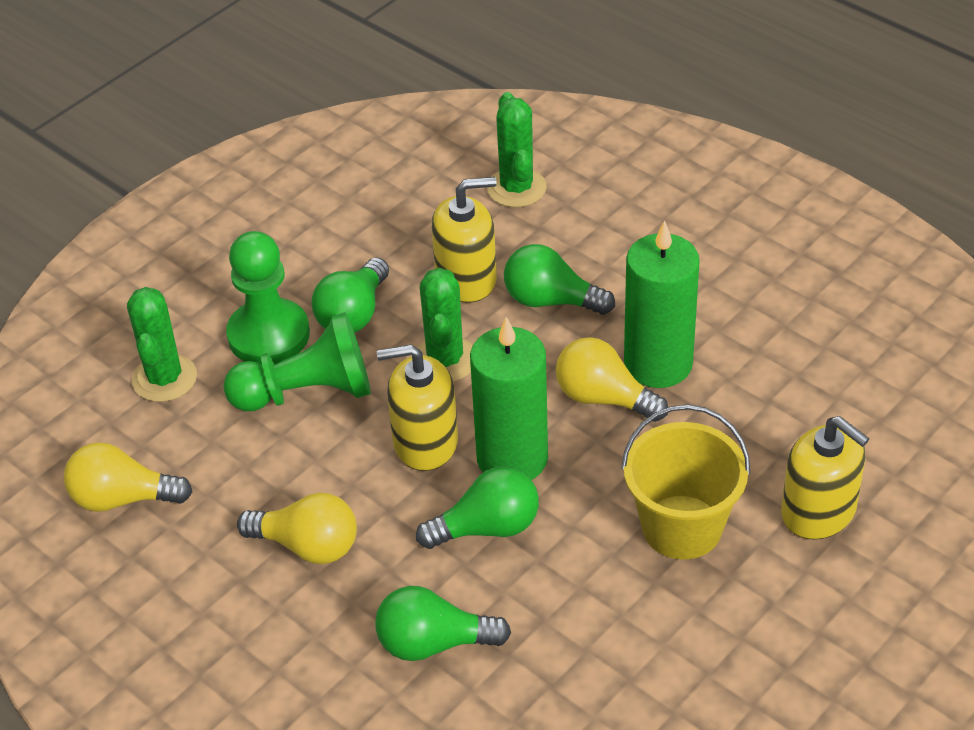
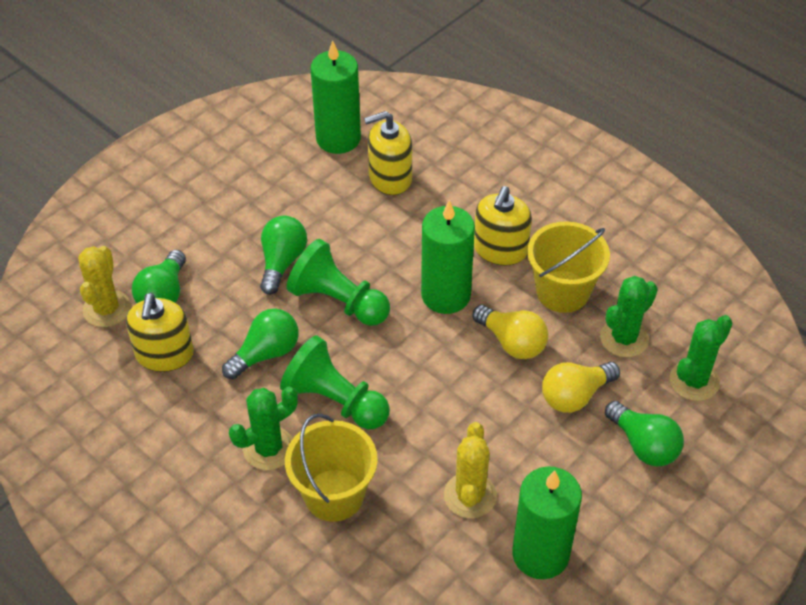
green candle: 2 -> 3
yellow bucket: 1 -> 2
yellow cactus: 0 -> 2
yellow light bulb: 3 -> 2

